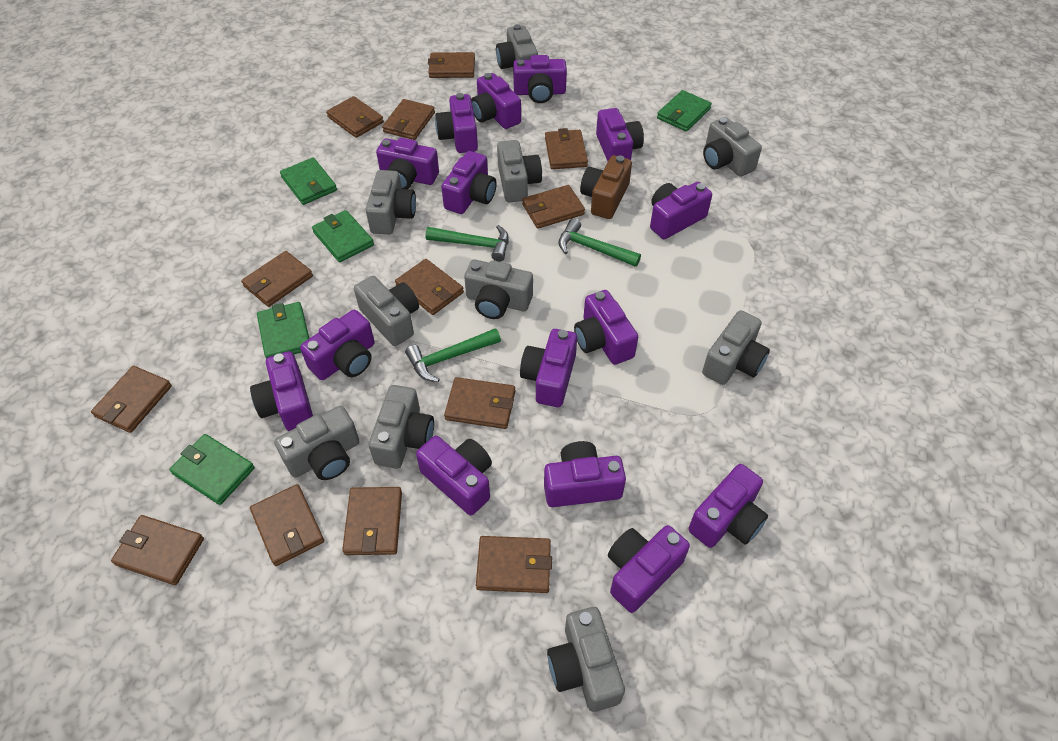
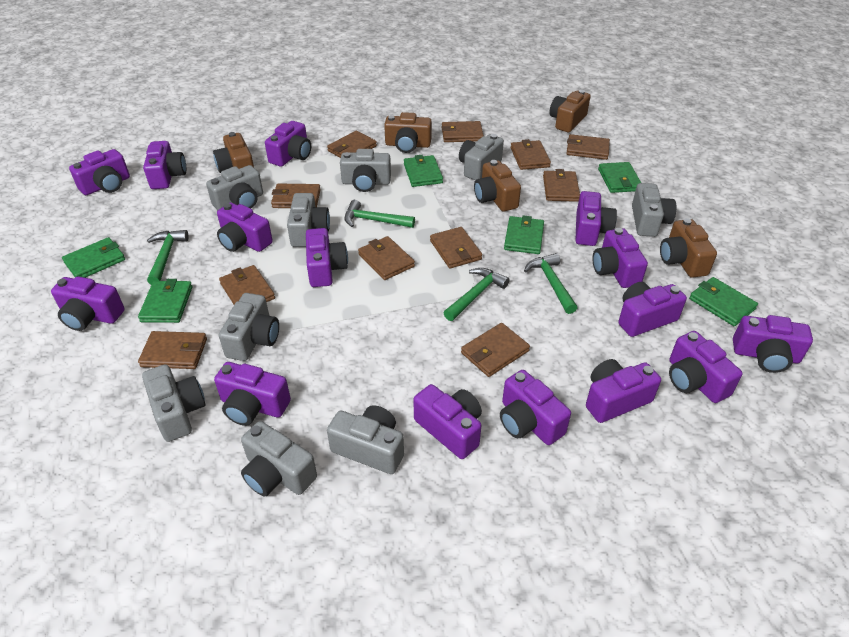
brown camera: 1 -> 5
brown wallet: 13 -> 11
green hammer: 3 -> 4
green wallet: 5 -> 6
grey camera: 10 -> 9

